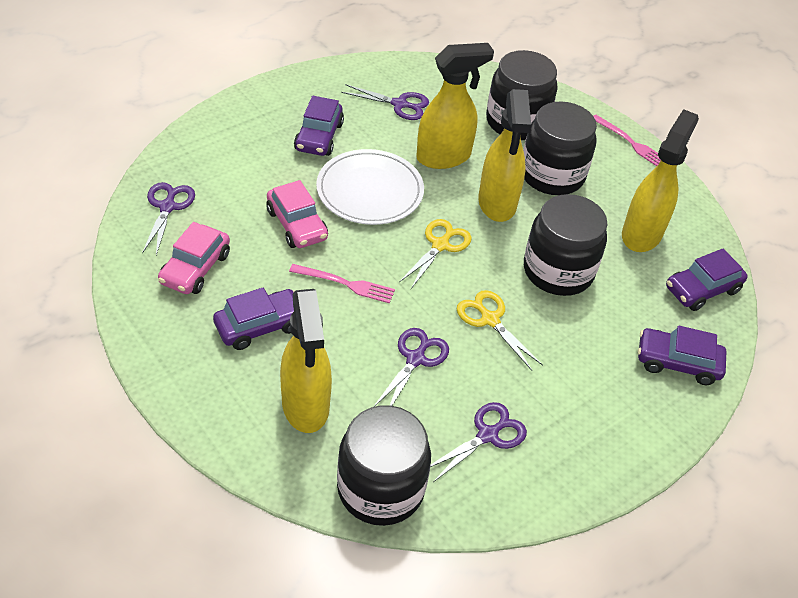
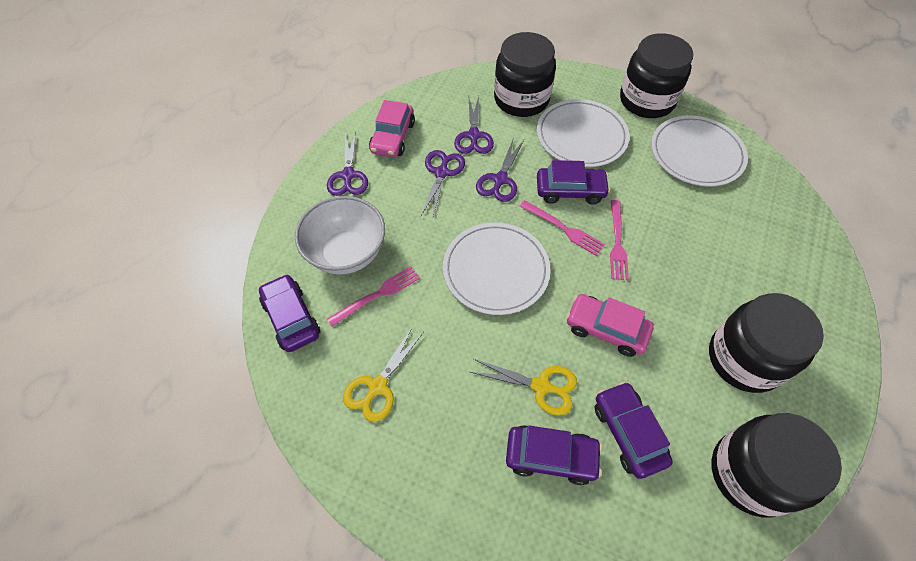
pink fork: 2 -> 3
white bowl: 0 -> 1
white plate: 1 -> 3
yellow spray bottle: 4 -> 0

